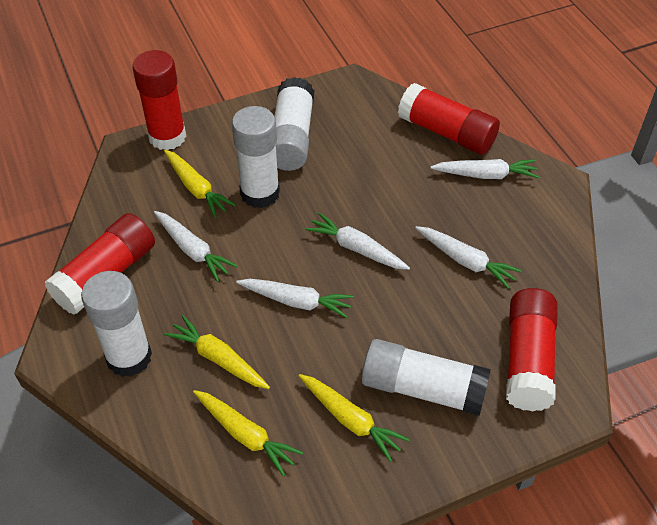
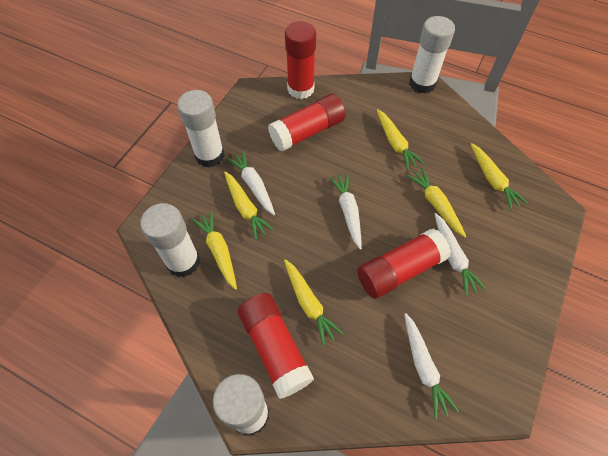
white carrot: 5 -> 4
yellow carrot: 4 -> 6

